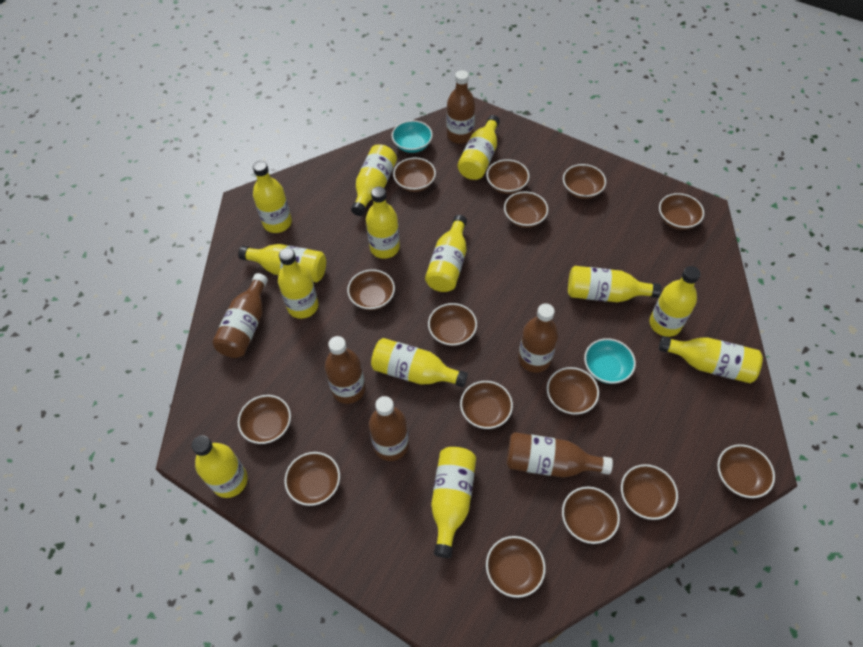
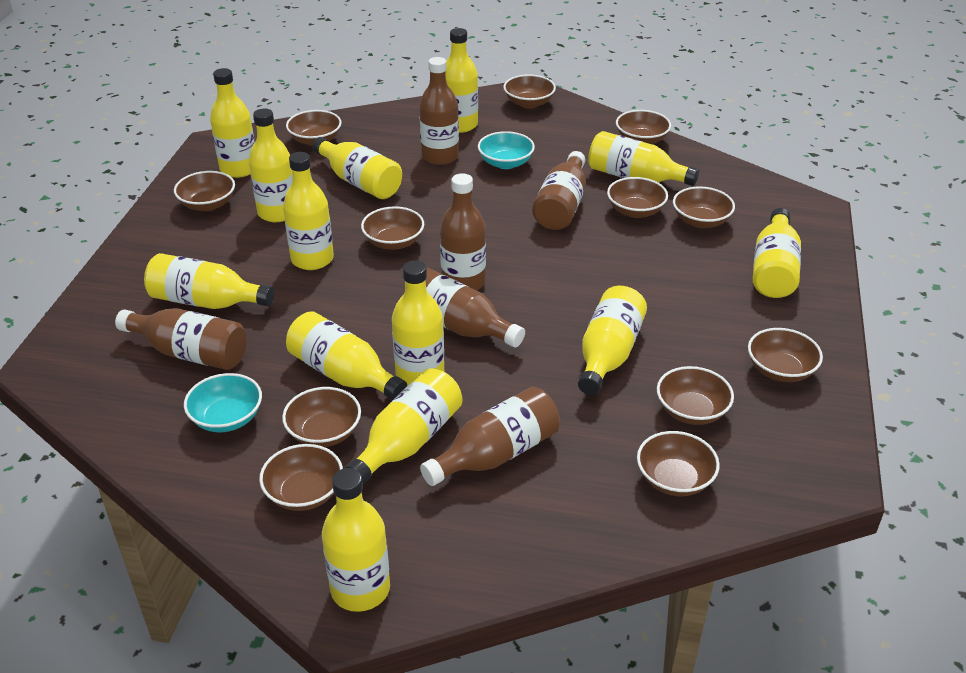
brown bowl: 15 -> 12

